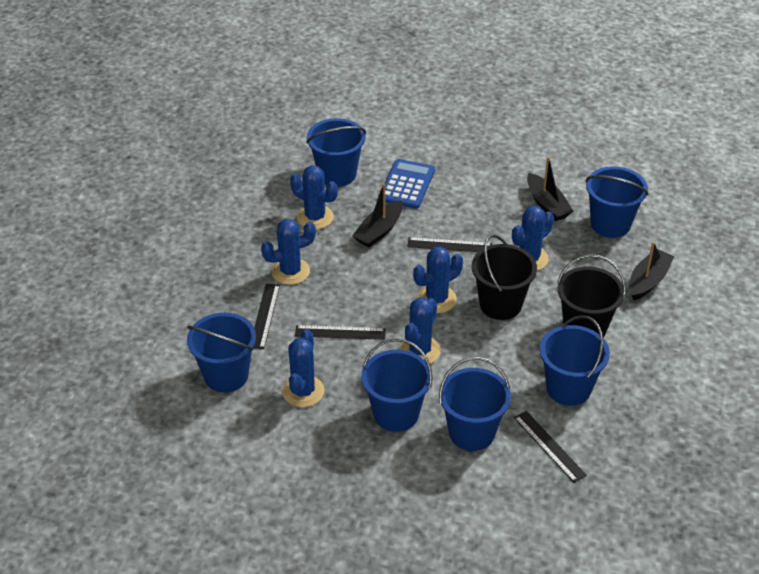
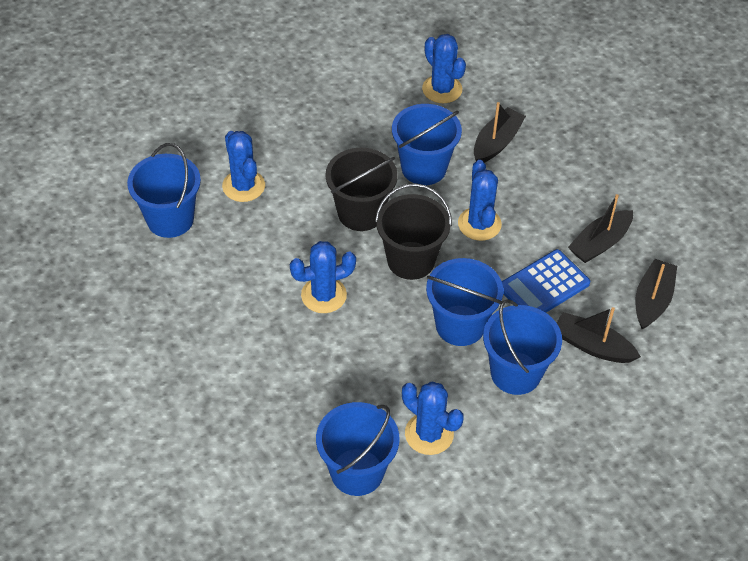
black boat: 3 -> 4
black ruler: 4 -> 0
blue bucket: 6 -> 5
blue cactus: 6 -> 5

